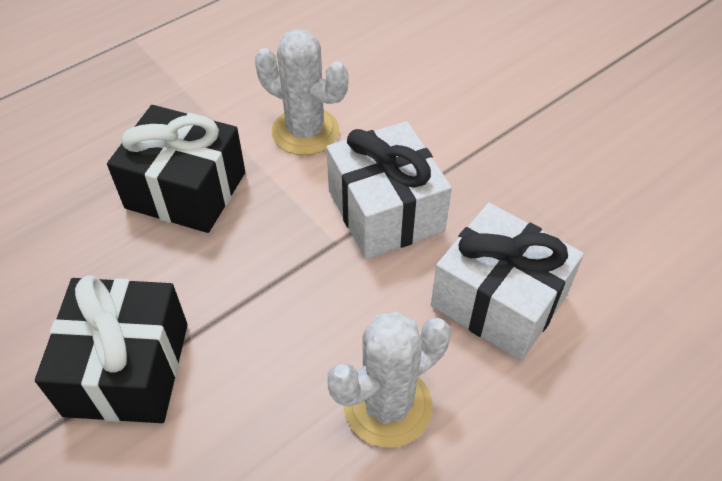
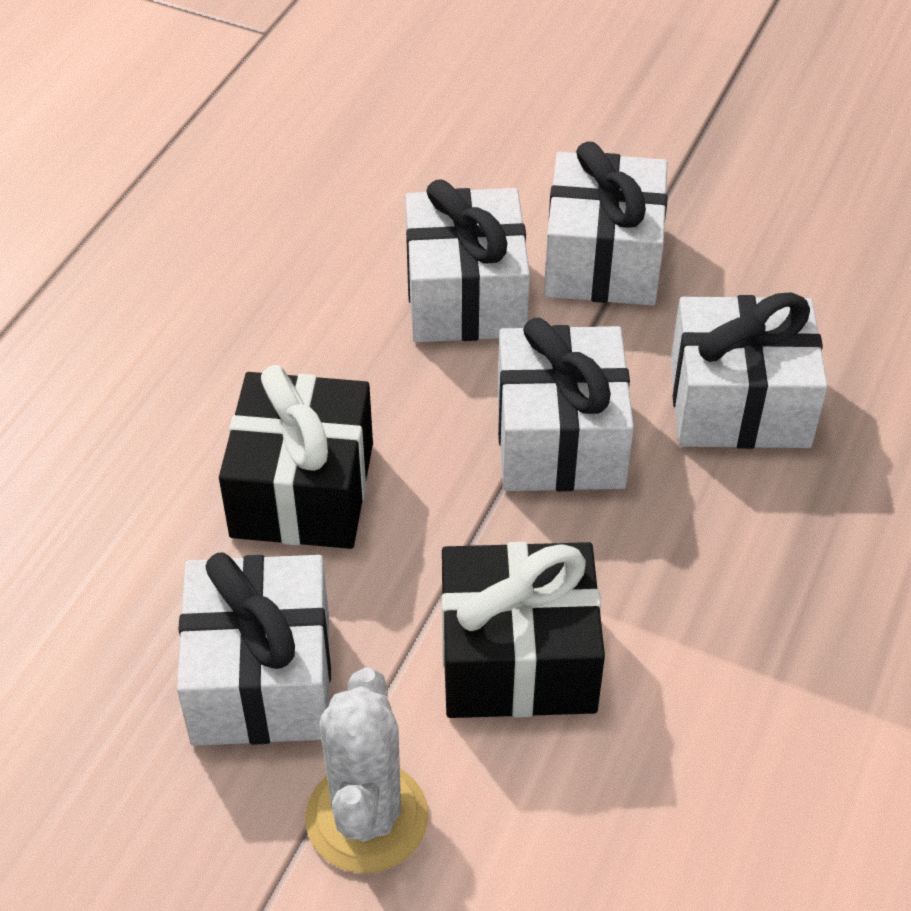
white cactus: 2 -> 1
white gift: 2 -> 5

